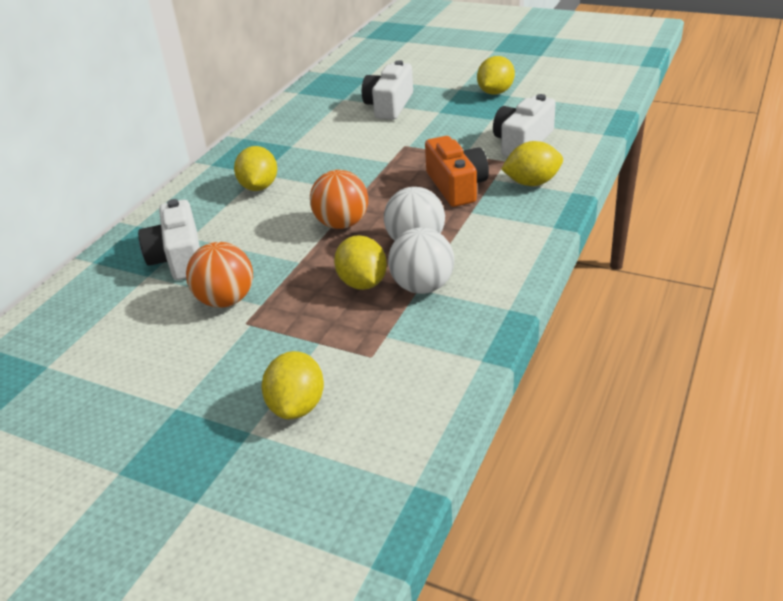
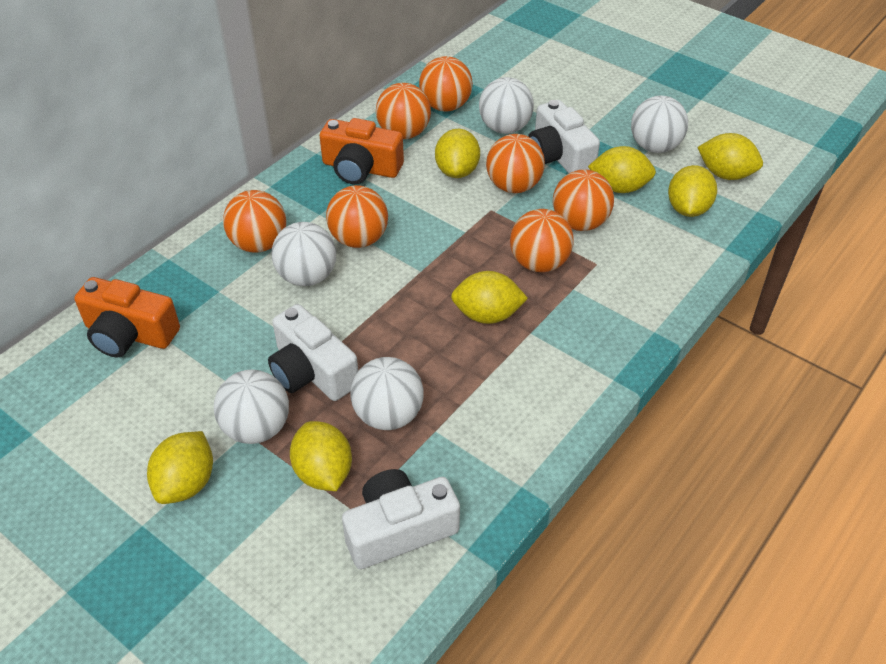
orange ball: 2 -> 7
orange camera: 1 -> 2
white ball: 2 -> 5
yellow lemon: 5 -> 7

